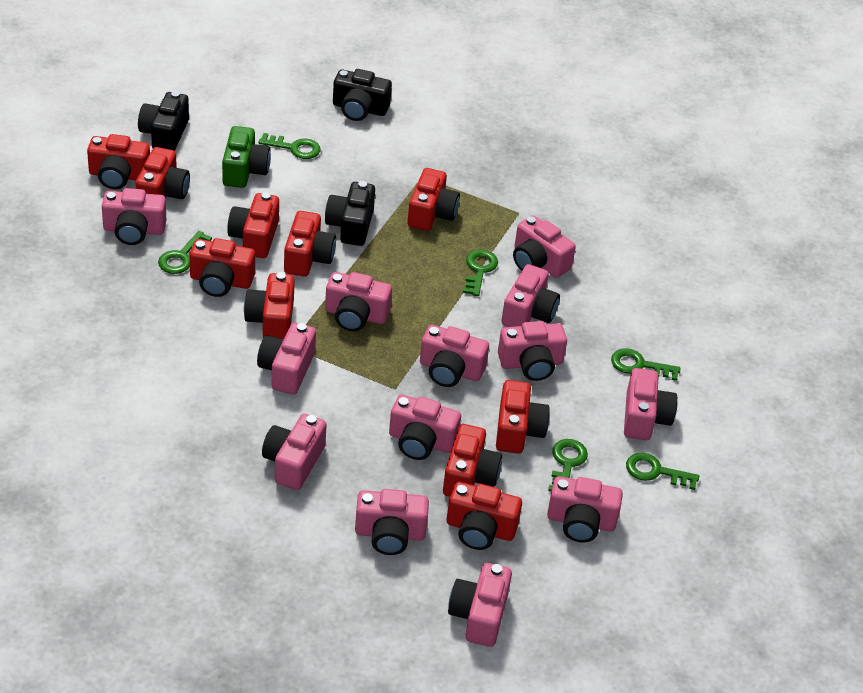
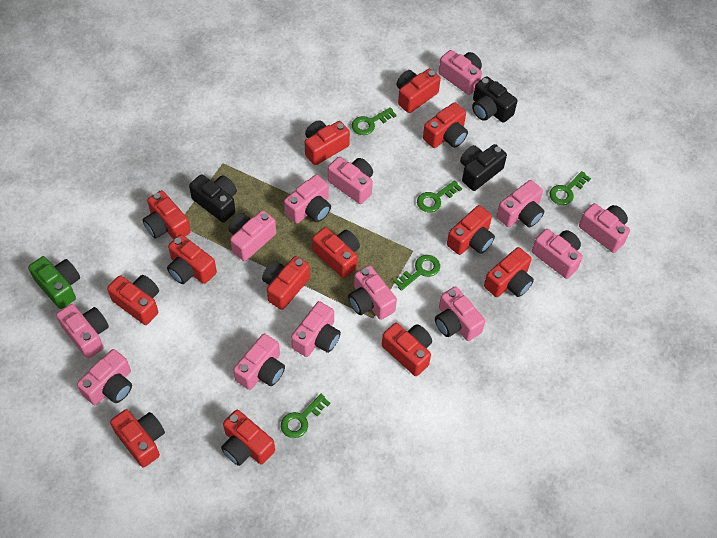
green key: 6 -> 5
red camera: 10 -> 13

